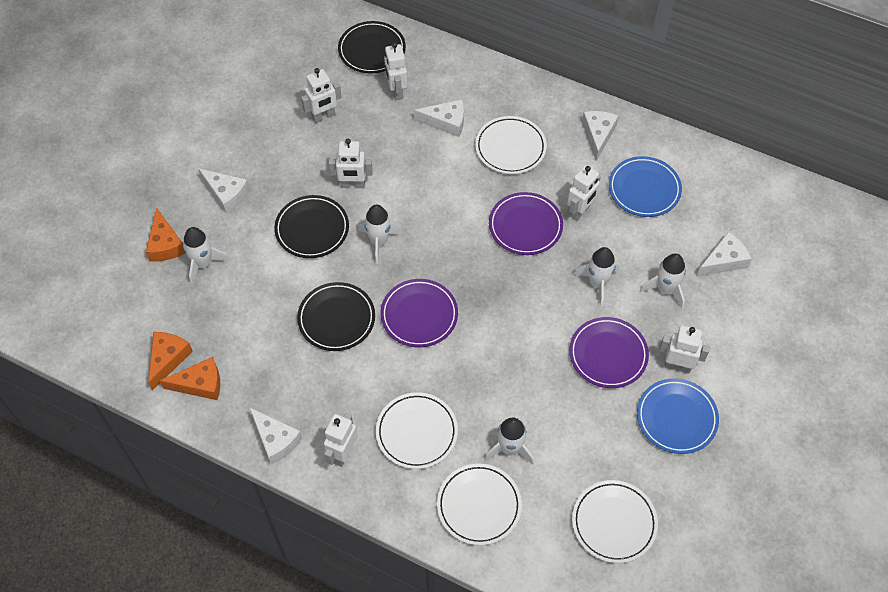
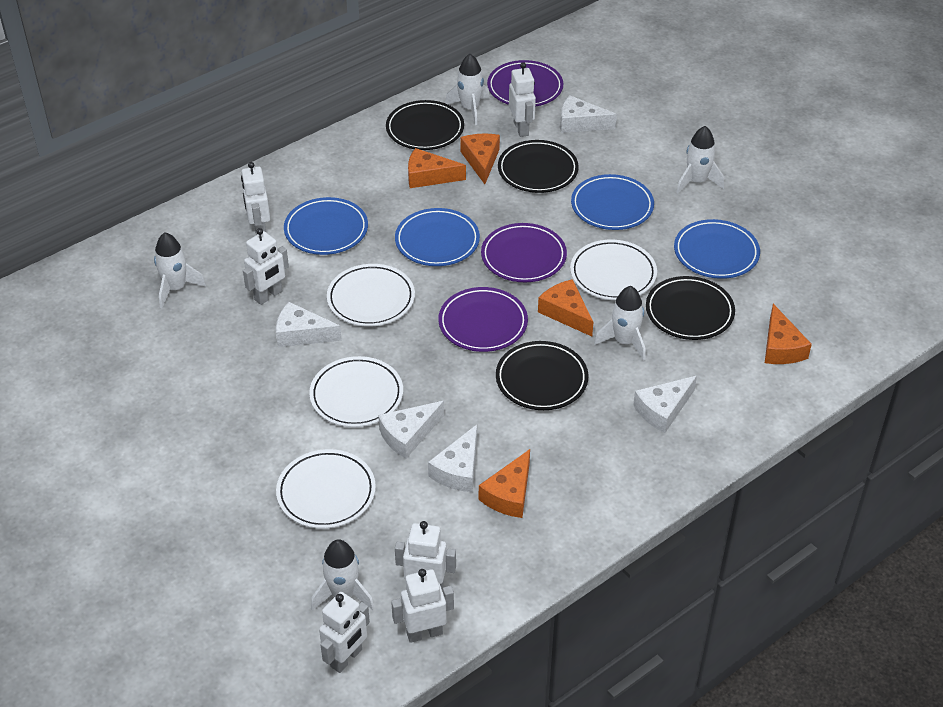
black plate: 3 -> 4
blue plate: 2 -> 4
orange cheese: 3 -> 5

